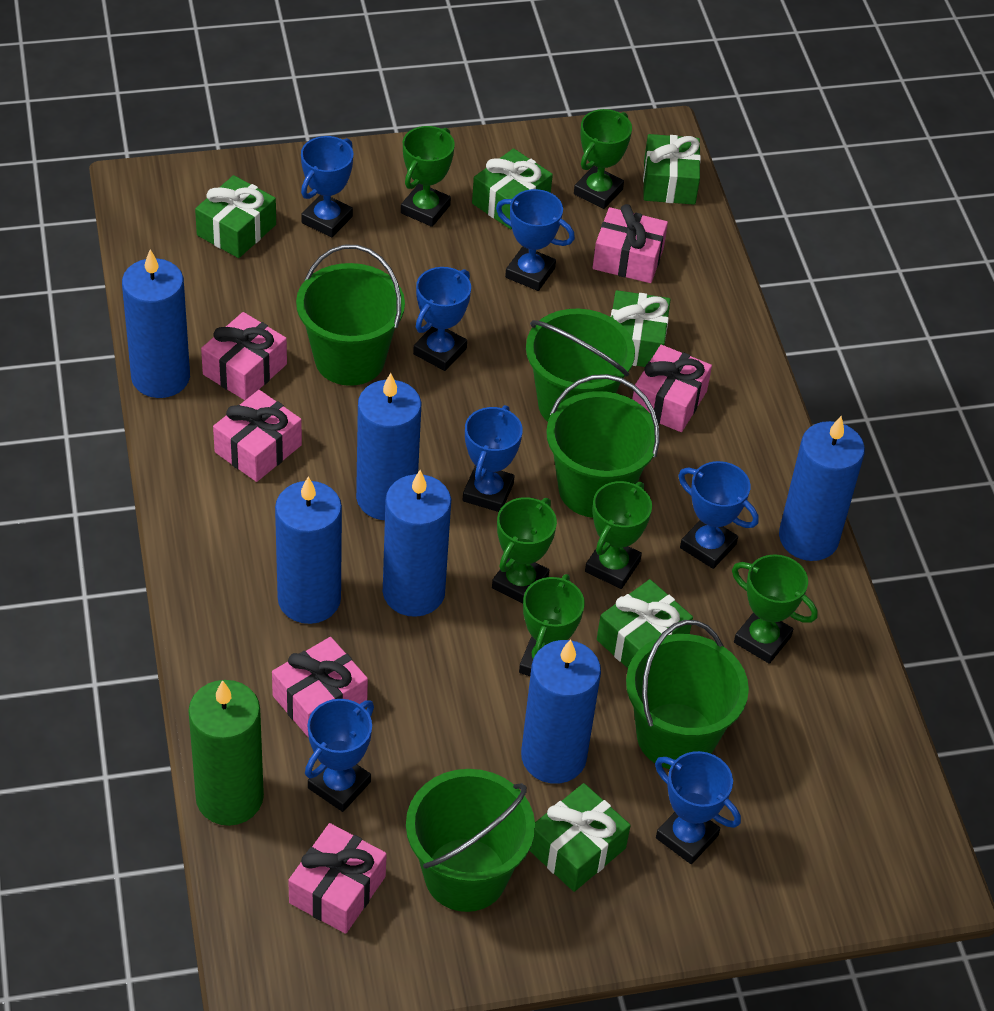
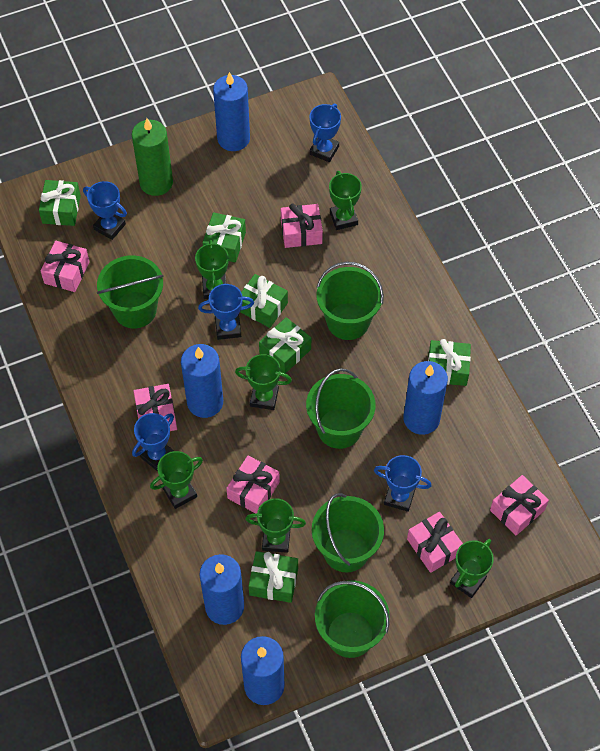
blue candle: 6 -> 5
blue trophy: 7 -> 5

